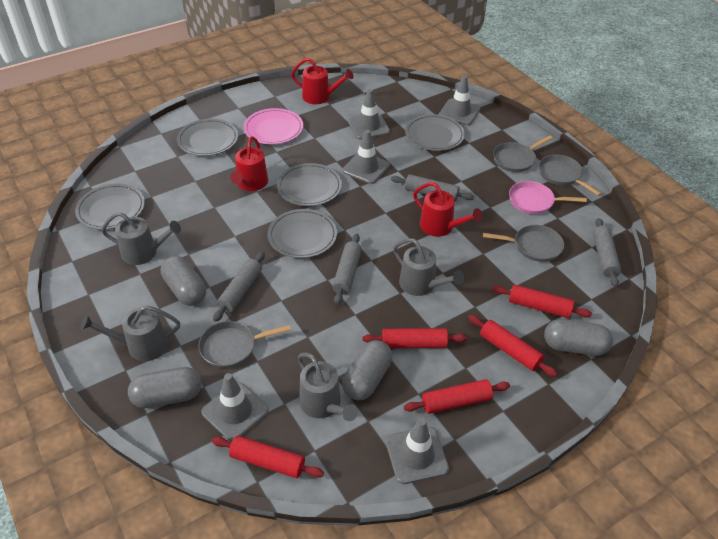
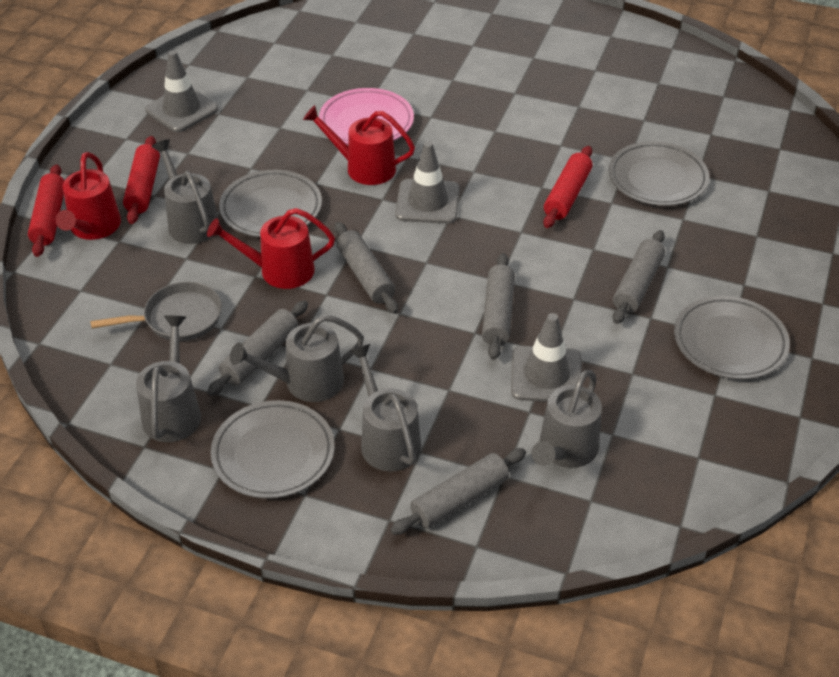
grey capsule: 4 -> 0
grey pan: 4 -> 1
grey plate: 5 -> 4
grey rolling pin: 4 -> 5
grey traffic cone: 5 -> 3
grey watering can: 4 -> 5
pink pan: 1 -> 0
red rolling pin: 5 -> 3

